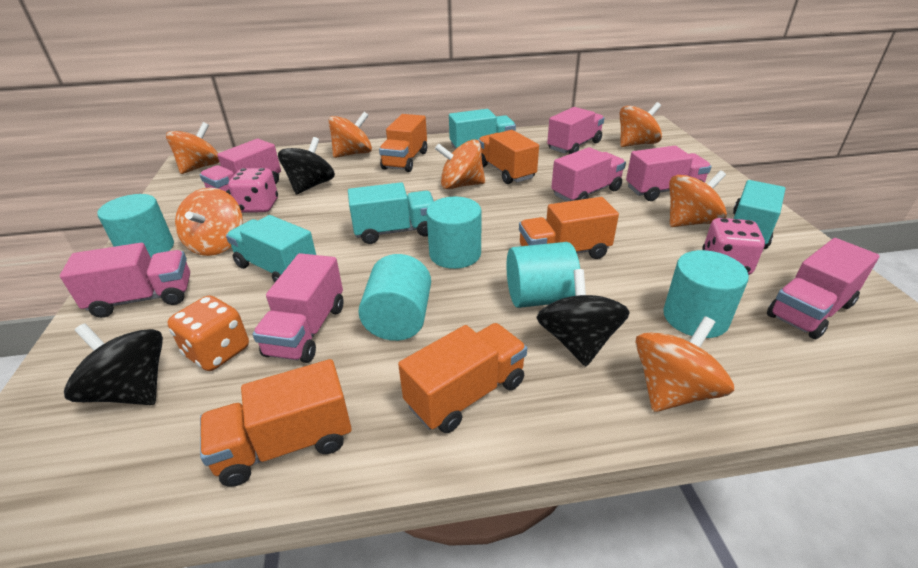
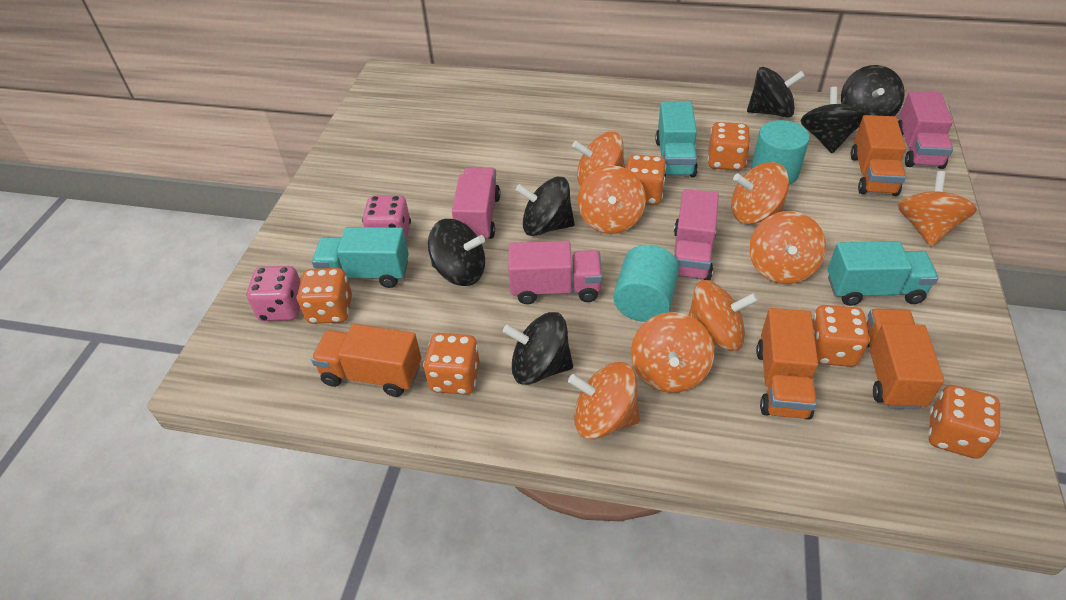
black spinning top: 3 -> 6
orange dice: 1 -> 6
orange spinning top: 7 -> 8
orange truck: 5 -> 4
pink truck: 7 -> 4
turquoise cylinder: 5 -> 2
turquoise truck: 4 -> 3

